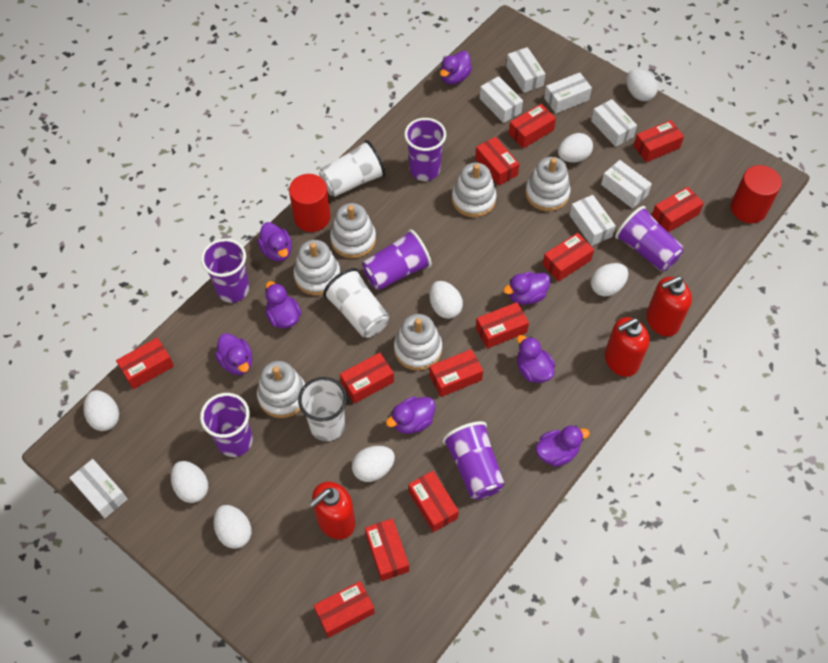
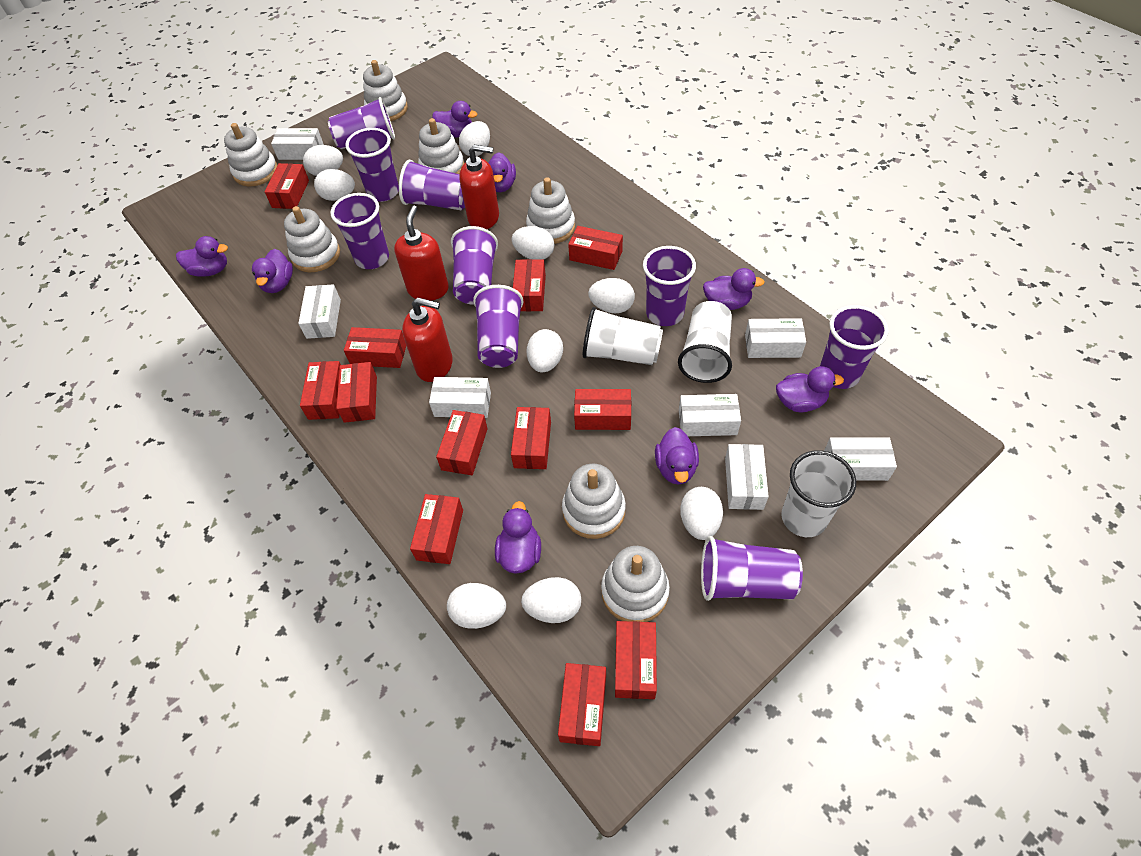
purple cup: 6 -> 9
red cylinder: 2 -> 0
white egg: 8 -> 9
white stacking toy: 6 -> 7

